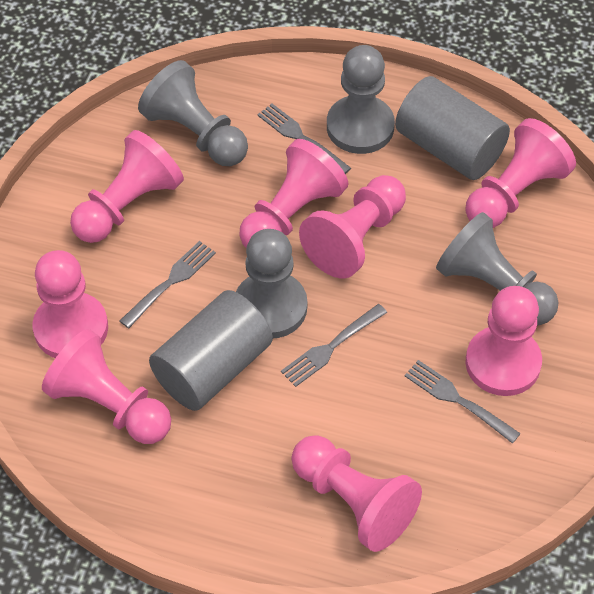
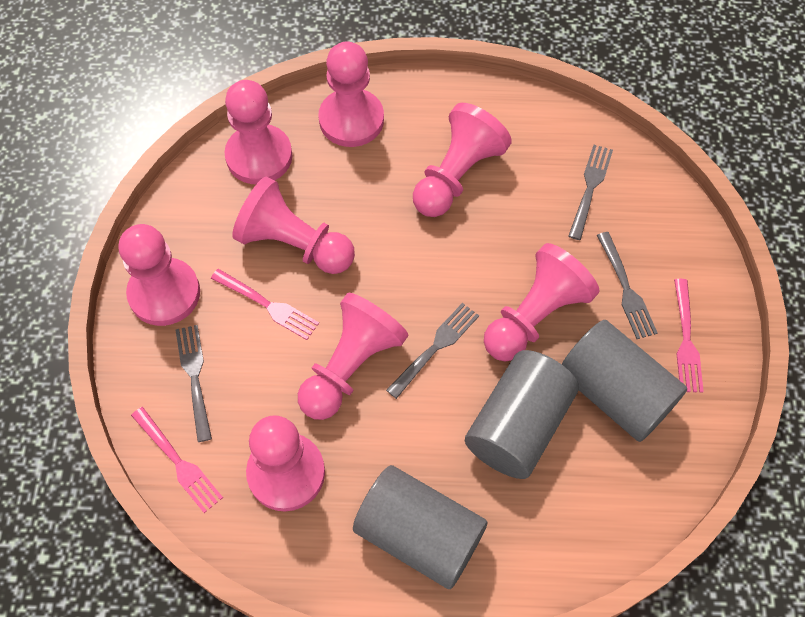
grey cylinder: 2 -> 3
grey pawn: 4 -> 0
pink fork: 0 -> 3

